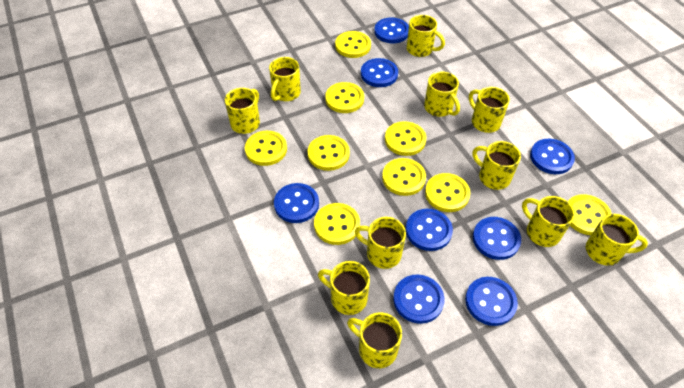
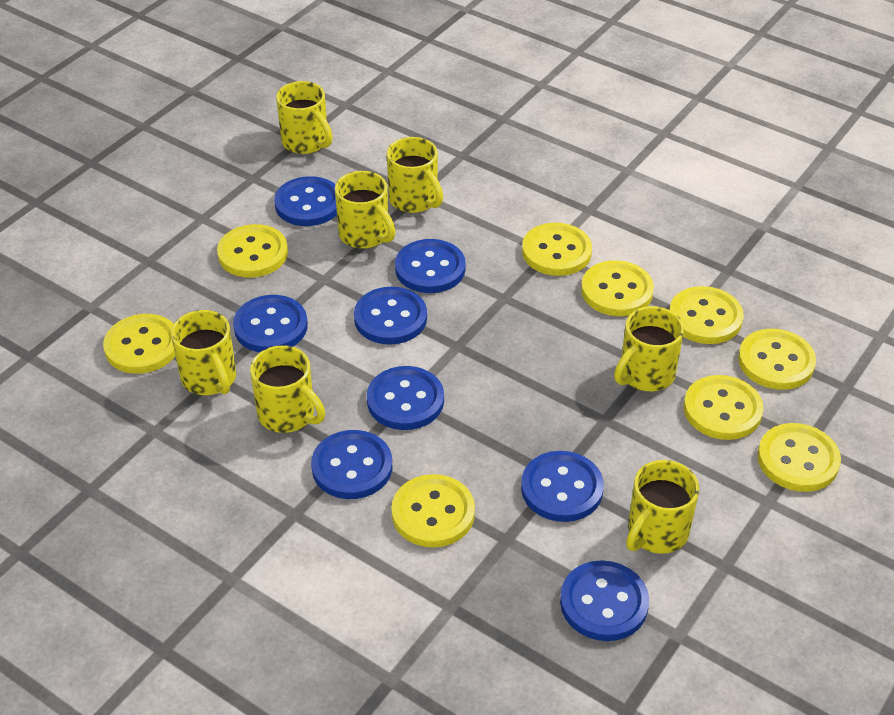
yellow mug: 11 -> 7

